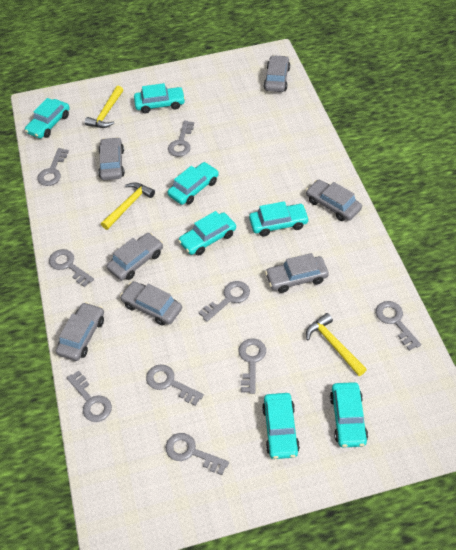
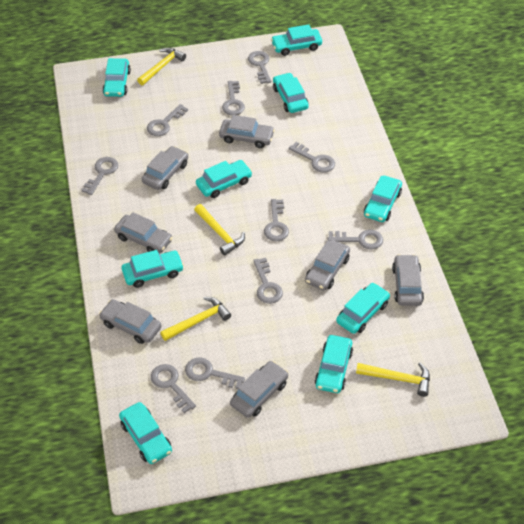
grey key: 9 -> 10
turquoise car: 7 -> 9
yellow hammer: 3 -> 4

